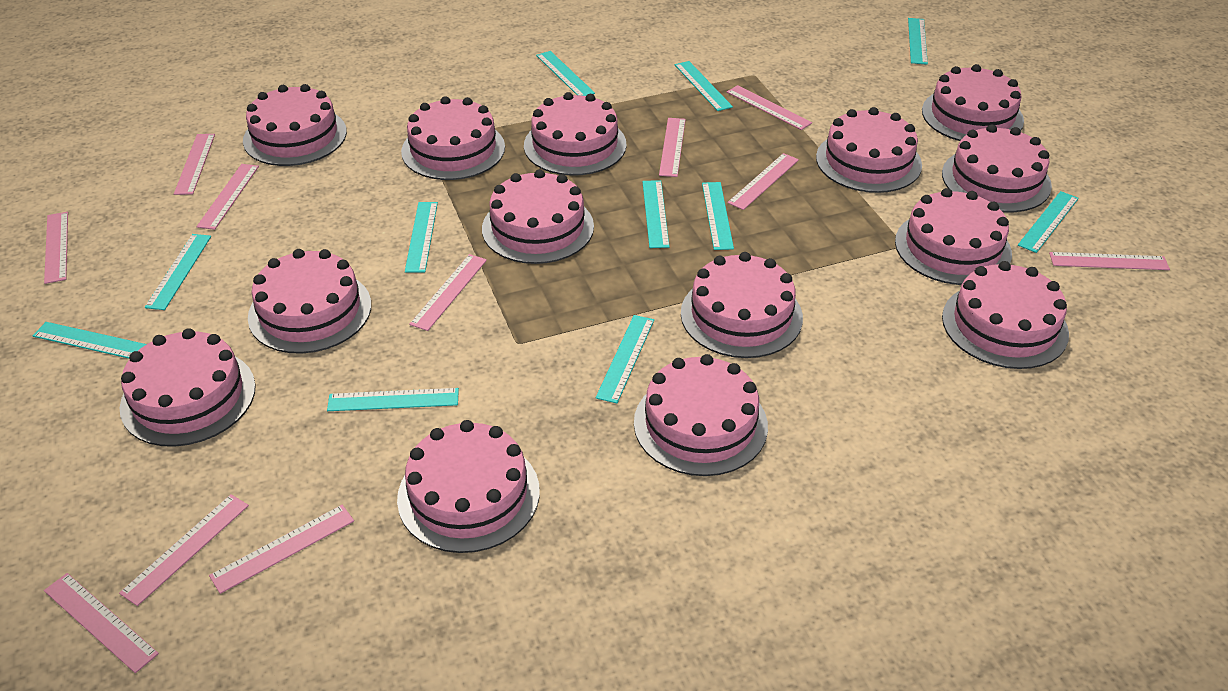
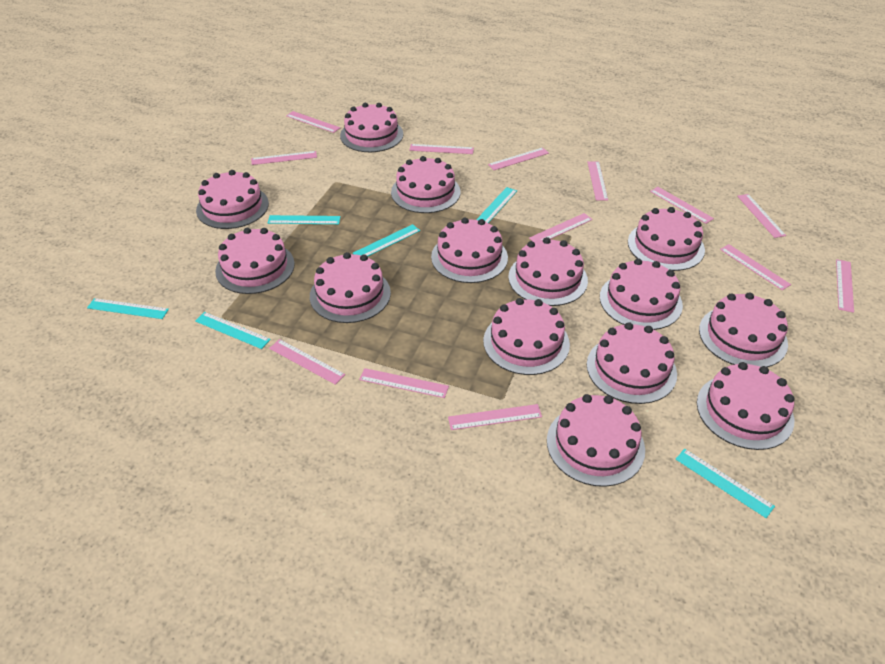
pink ruler: 11 -> 13
turquoise ruler: 11 -> 6

